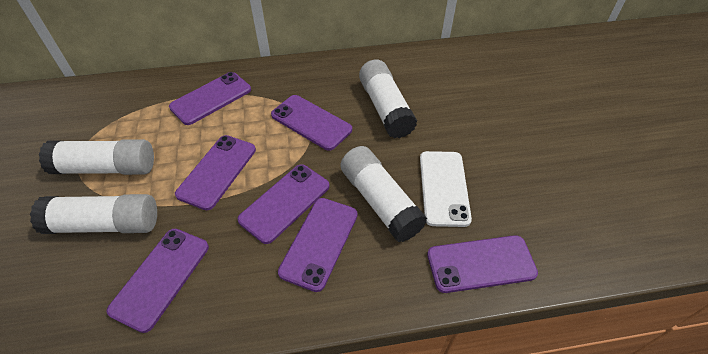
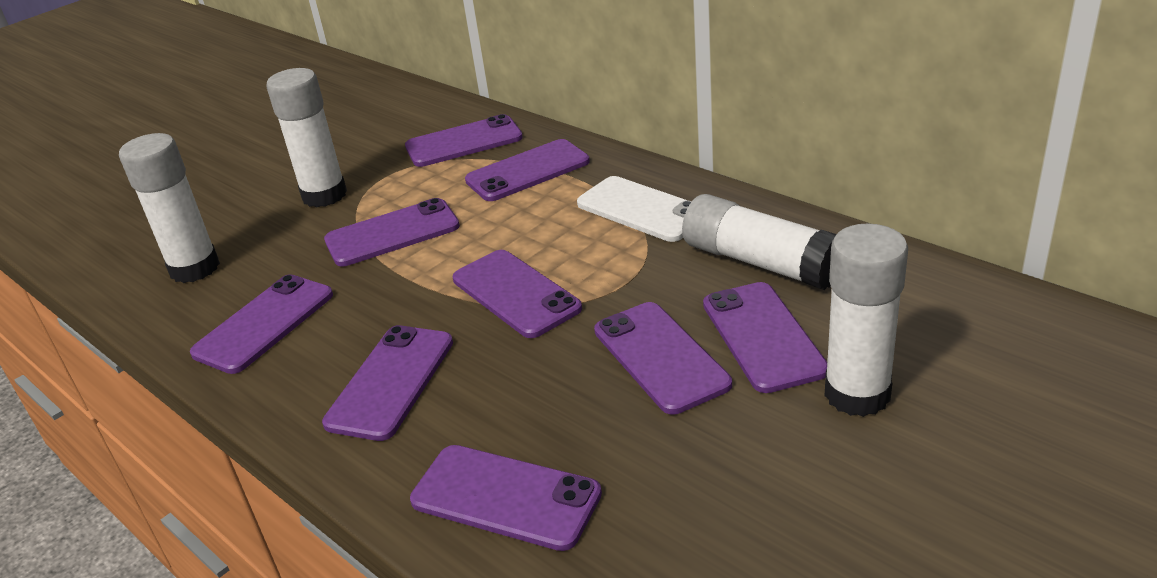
purple phone: 7 -> 9

